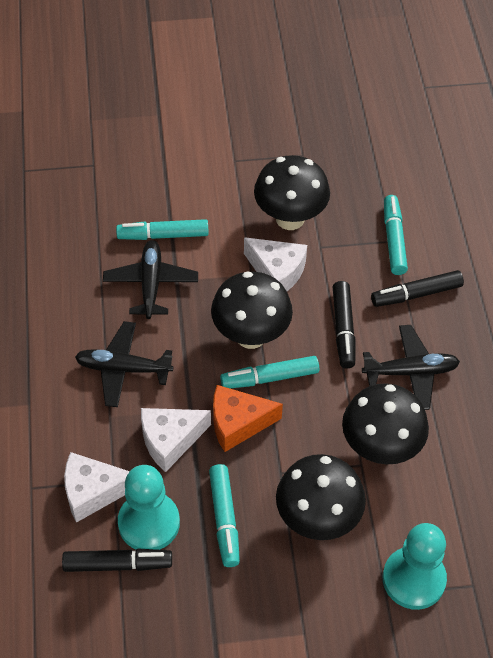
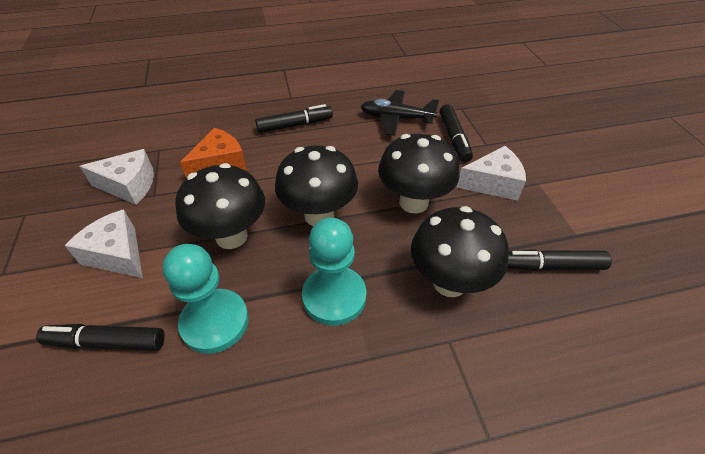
black marker: 3 -> 4
black plane: 3 -> 1
turquoise marker: 4 -> 0

